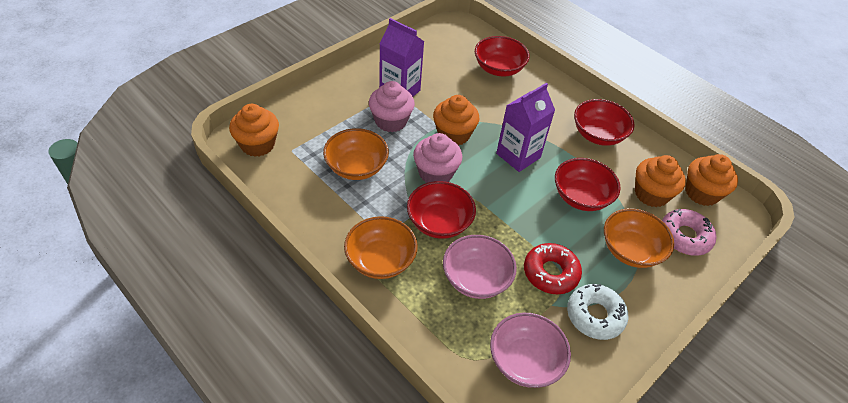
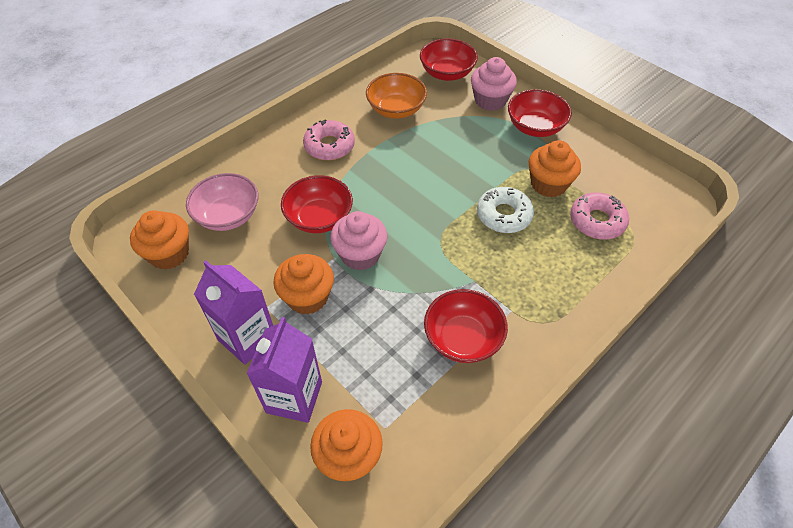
orange bowl: 3 -> 1
pink bowl: 2 -> 1
pink donut: 1 -> 2
red donut: 1 -> 0

